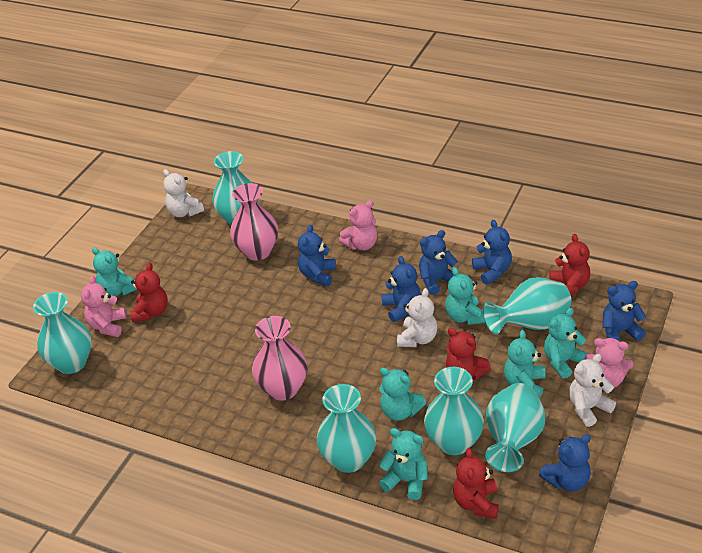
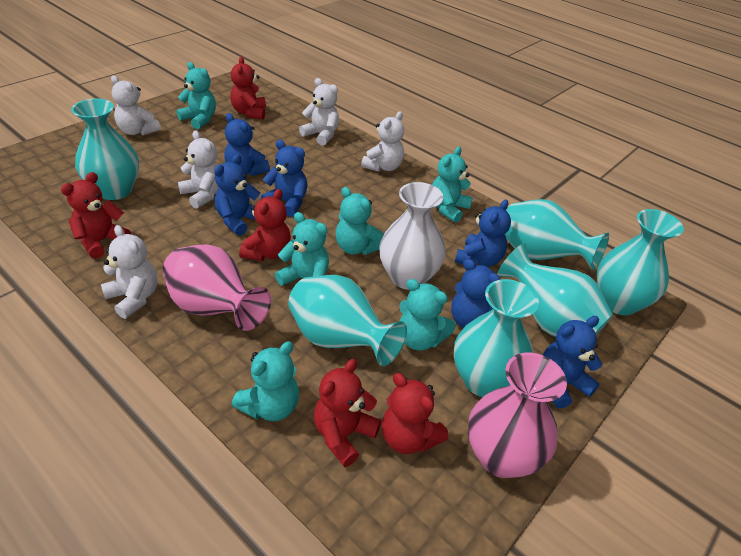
pink teddy bear: 3 -> 0
red teddy bear: 4 -> 5
white teddy bear: 3 -> 5
white vase: 0 -> 1

